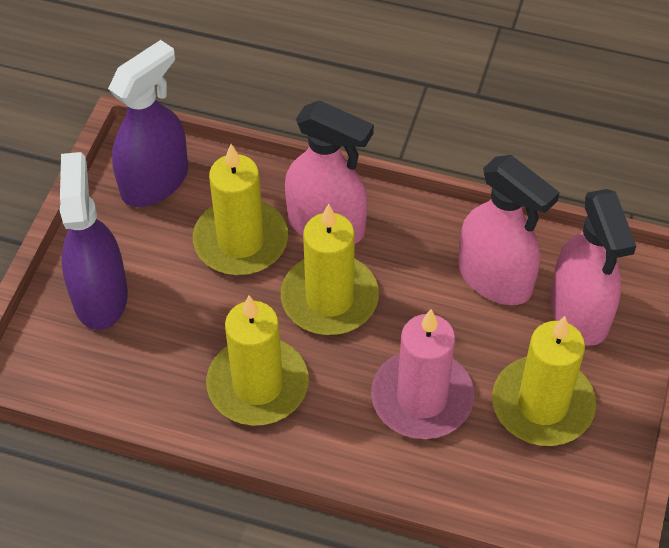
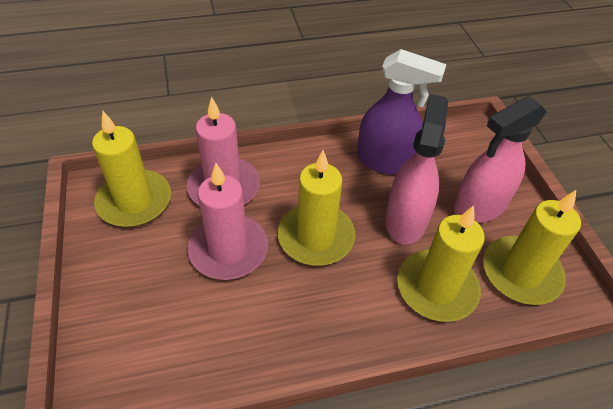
pink candle: 1 -> 2
pink spray bottle: 3 -> 2
purple spray bottle: 2 -> 1

